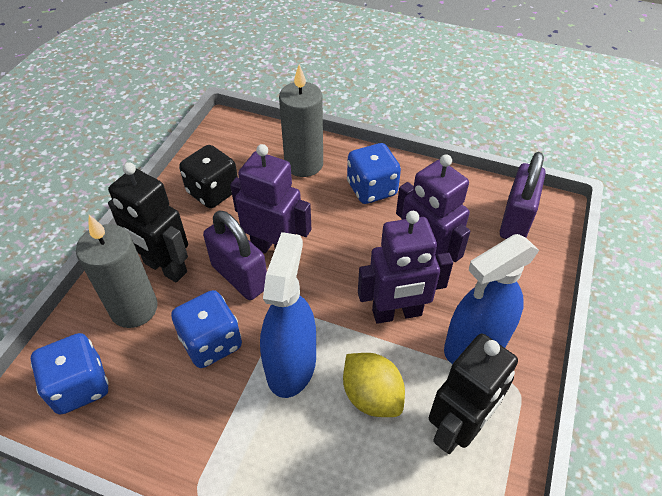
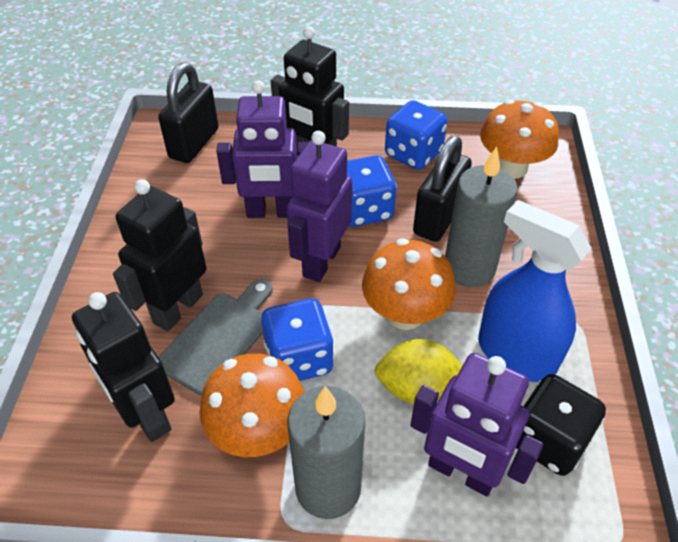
black padlock: 0 -> 2
black robot: 2 -> 3
blue spray bottle: 2 -> 1
grey cutting board: 0 -> 1
orange mushroom: 0 -> 3
purple padlock: 2 -> 0

